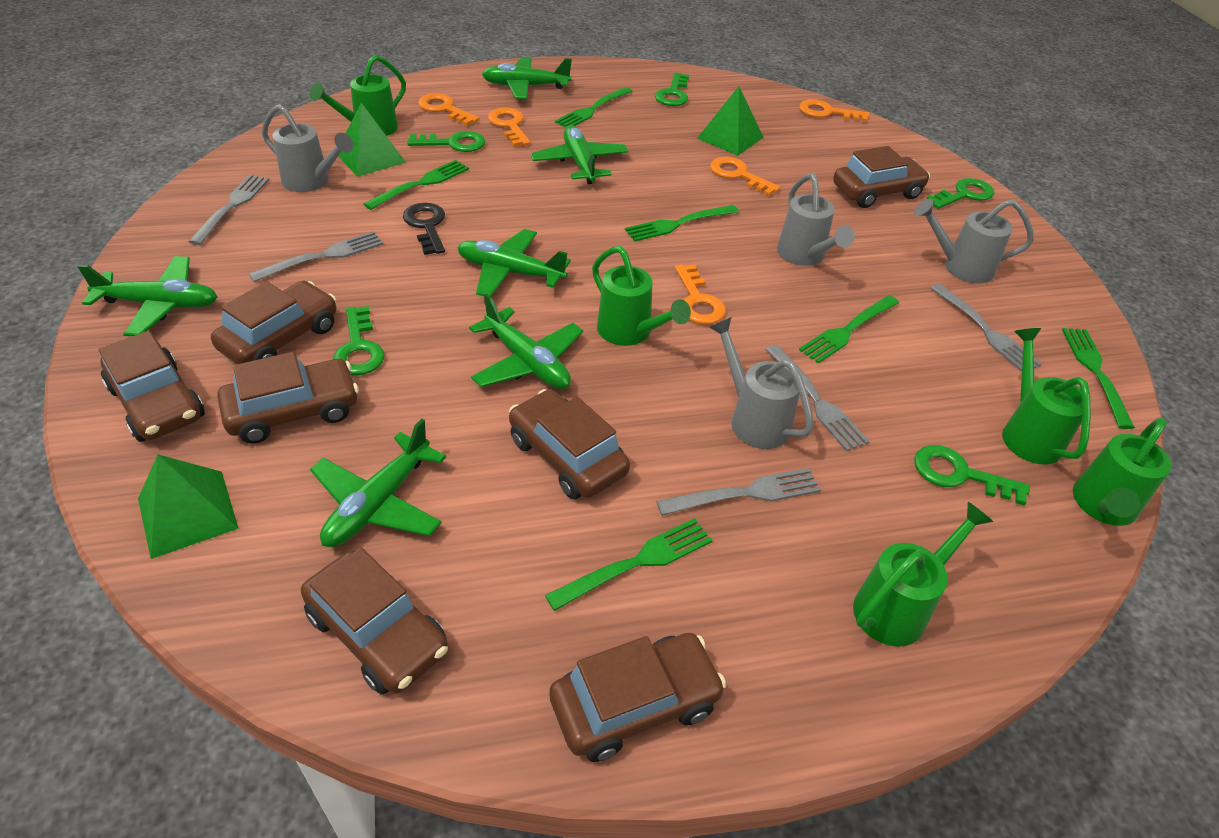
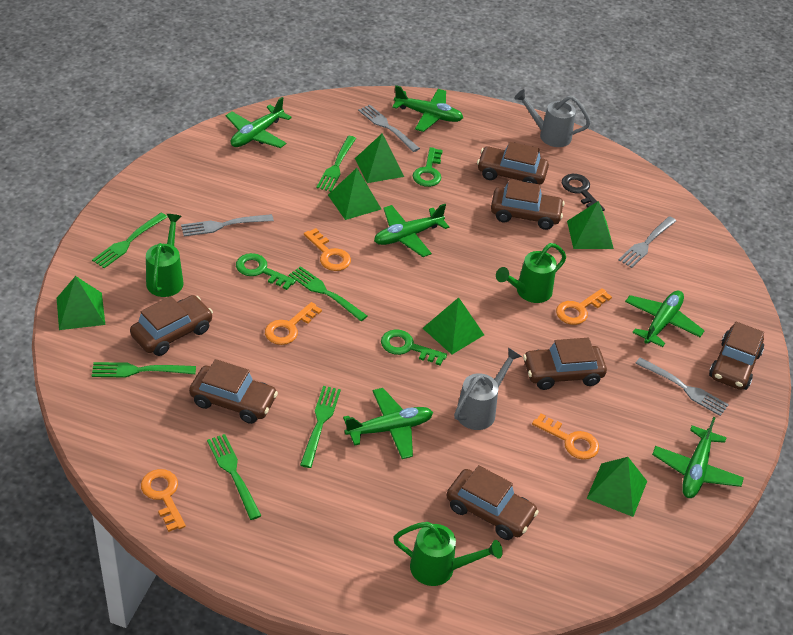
green key: 5 -> 3
green pyramid: 3 -> 6
green watering can: 5 -> 3
grey fork: 5 -> 4
grey watering can: 4 -> 2

